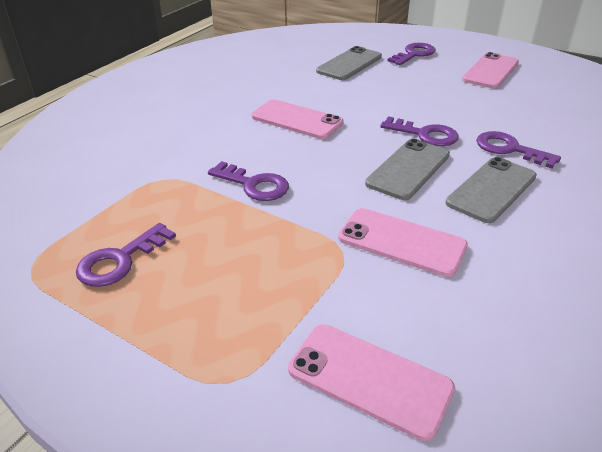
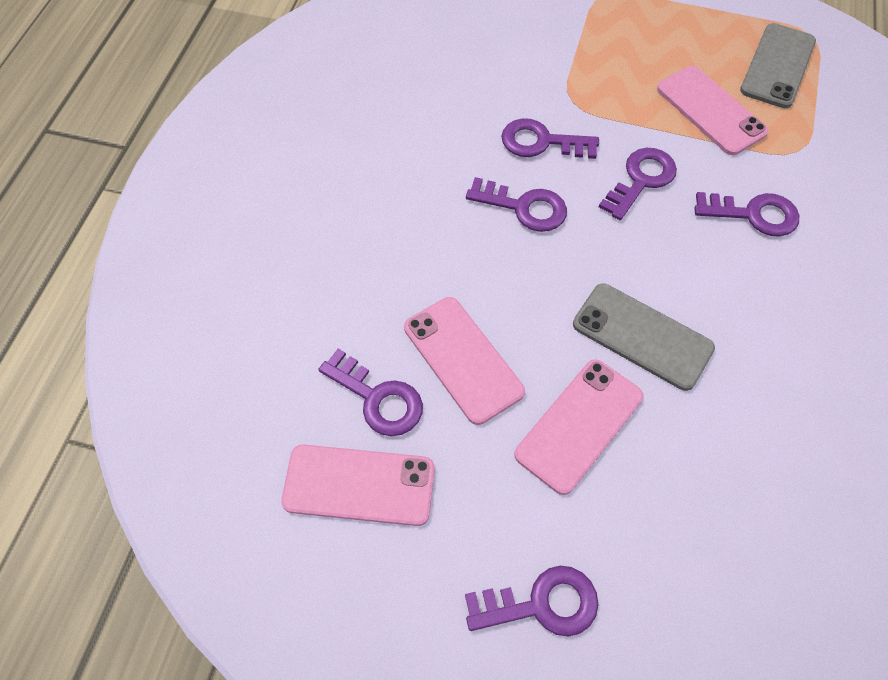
grey phone: 3 -> 2
purple key: 5 -> 6

